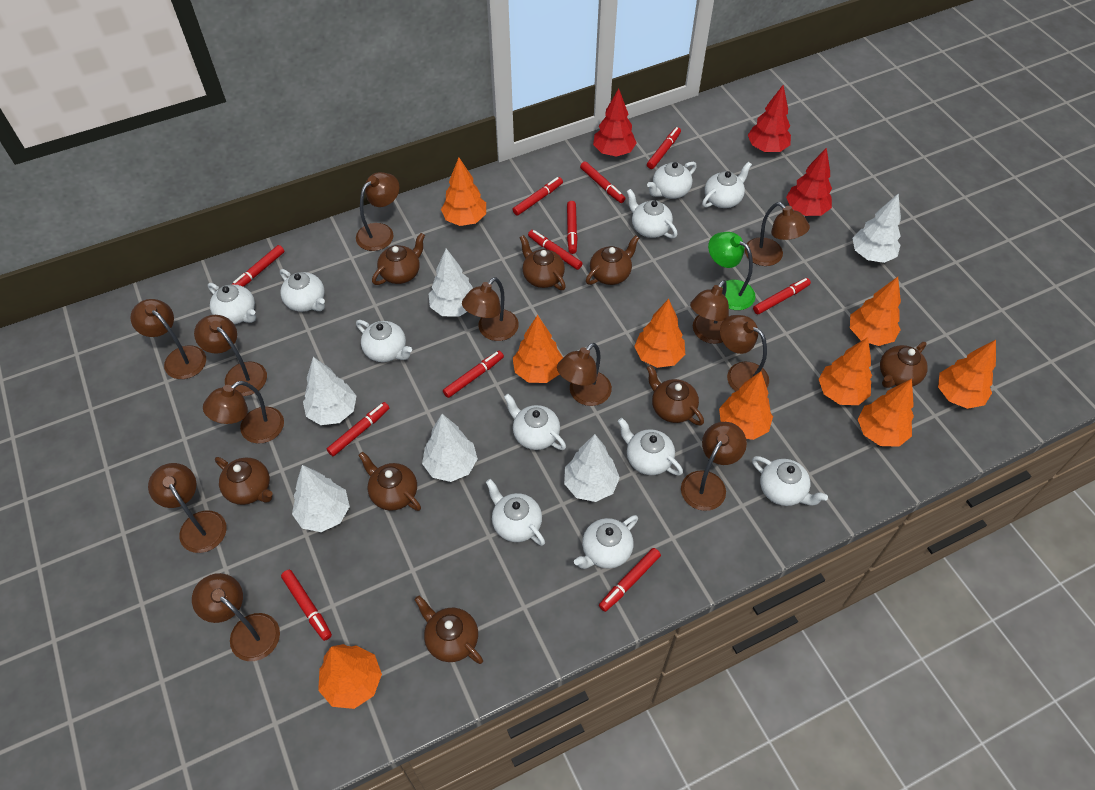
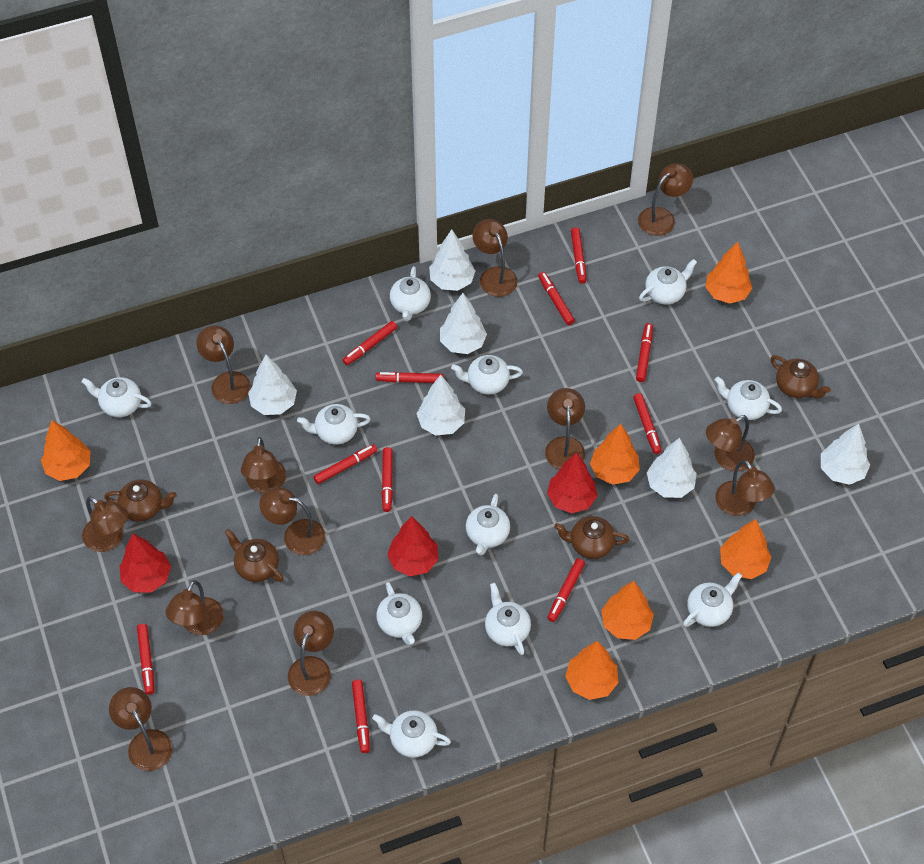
brown teapot: 8 -> 4
green lamp: 1 -> 0
orange tree: 9 -> 6

